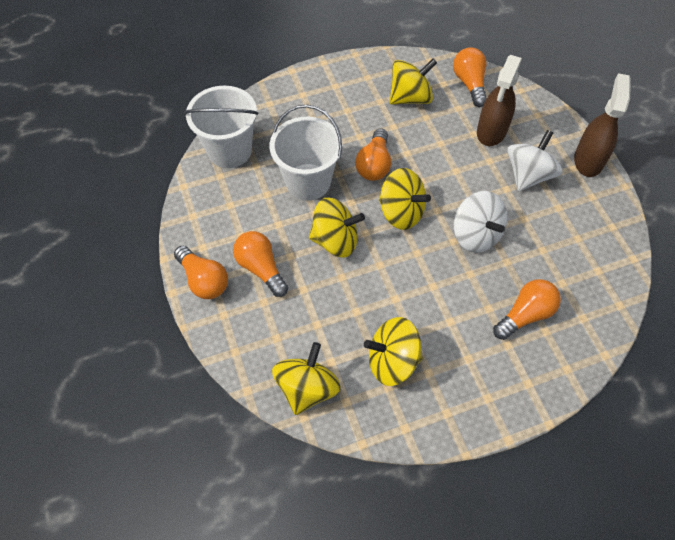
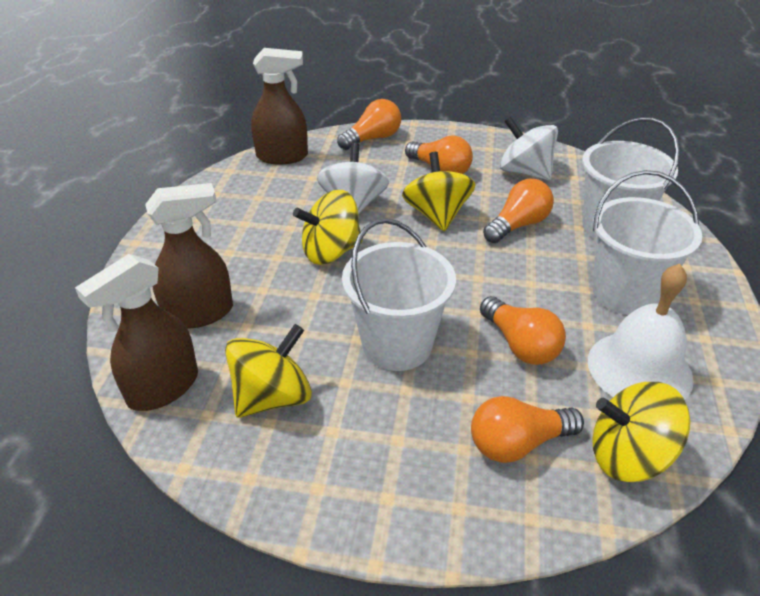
brown spray bottle: 2 -> 3
white bell: 0 -> 1
white bucket: 2 -> 3
yellow spinning top: 5 -> 4

